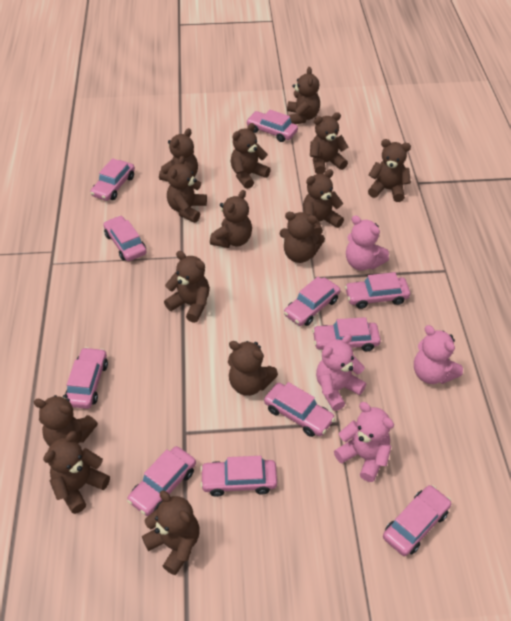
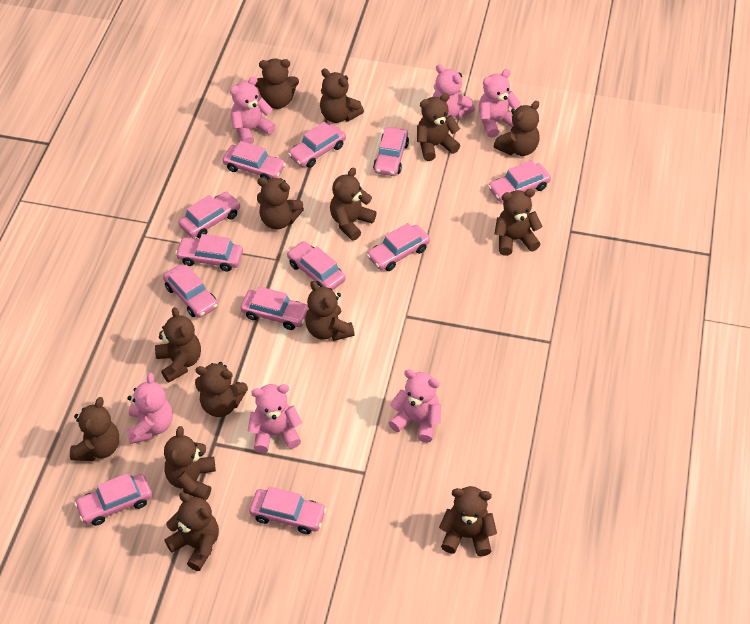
pink car: 11 -> 12
pink teddy bear: 4 -> 6

